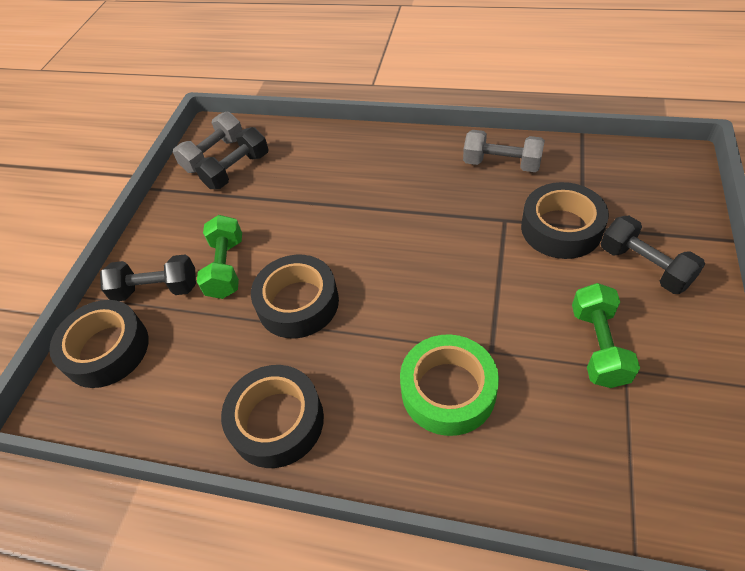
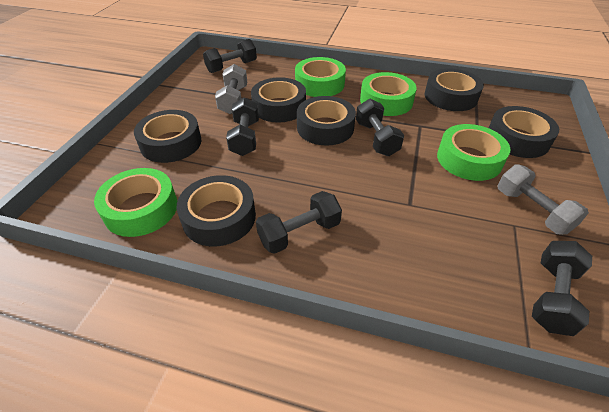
black dumbbell: 3 -> 5
black tape: 4 -> 6
green dumbbell: 2 -> 0
green tape: 1 -> 4

